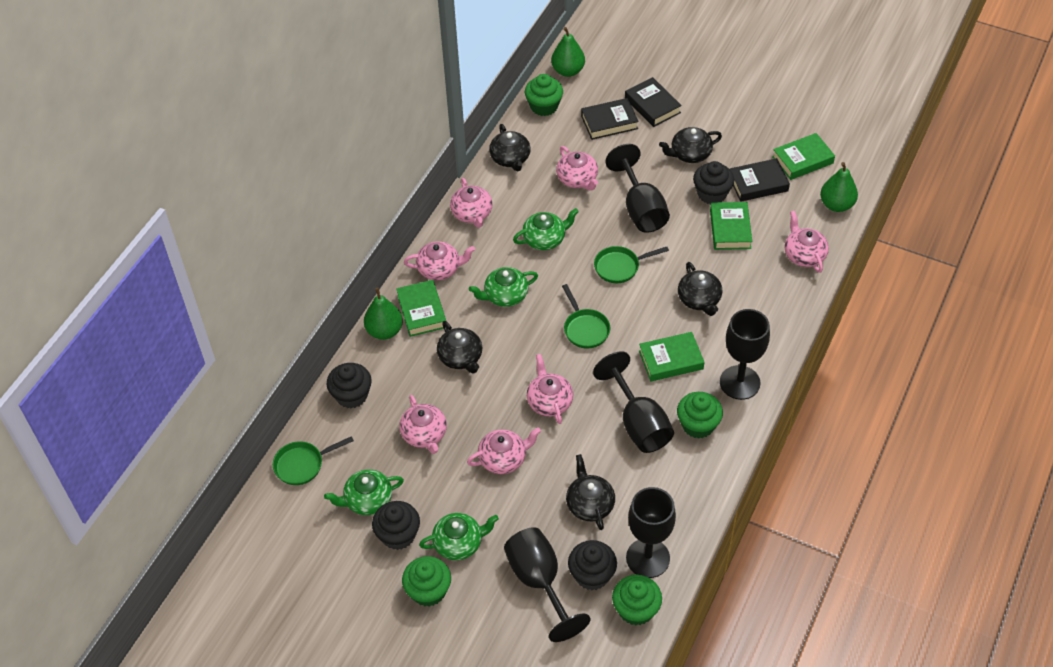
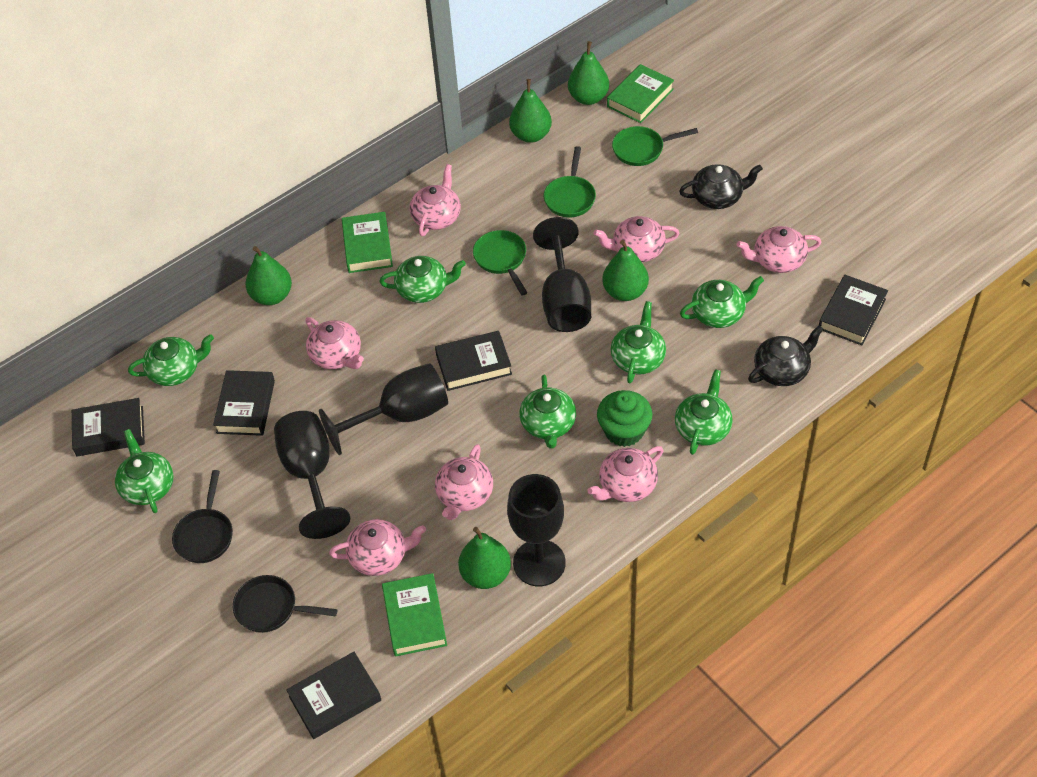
black book: 3 -> 5
black cupcake: 4 -> 0
black goblet: 5 -> 4
black pan: 0 -> 2
black teapot: 5 -> 2
green book: 4 -> 3
green cupcake: 4 -> 1
green pear: 3 -> 5
green teapot: 4 -> 7

